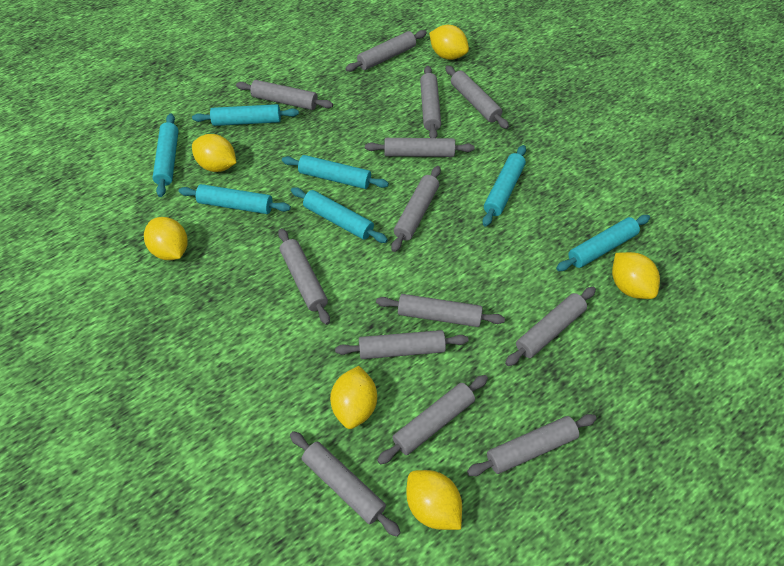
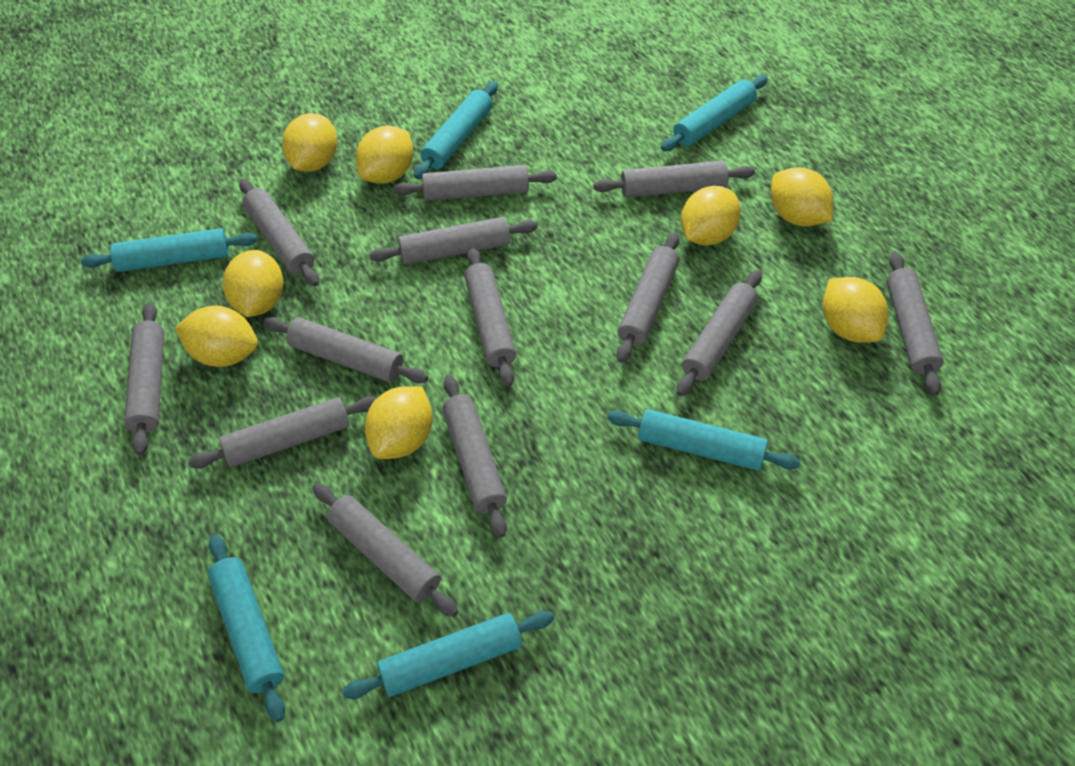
turquoise rolling pin: 7 -> 6
yellow lemon: 6 -> 8

